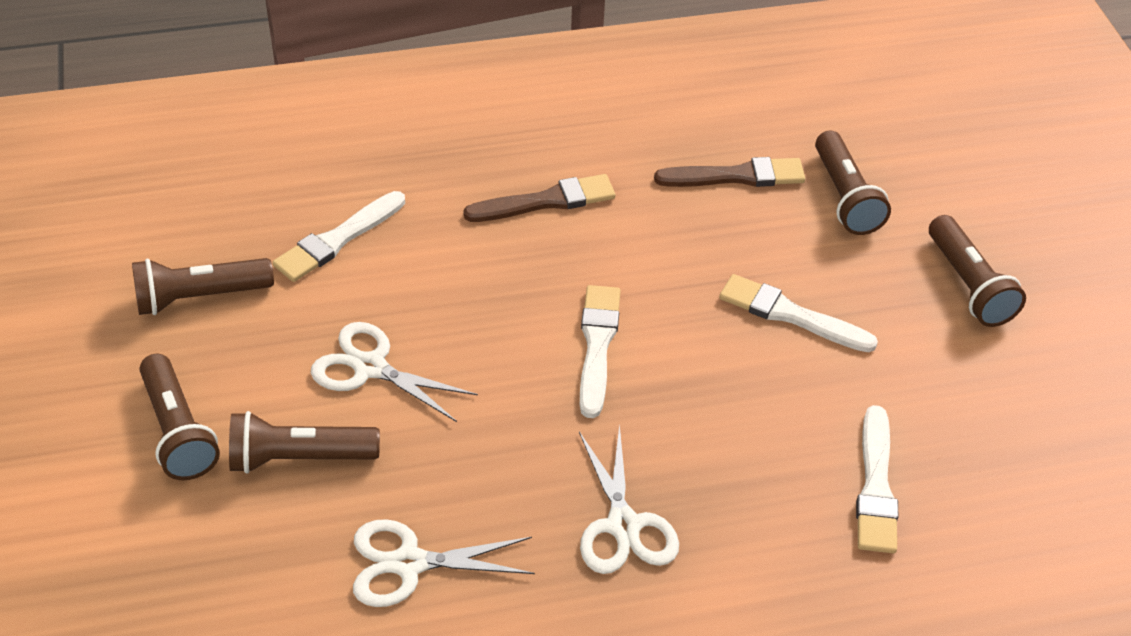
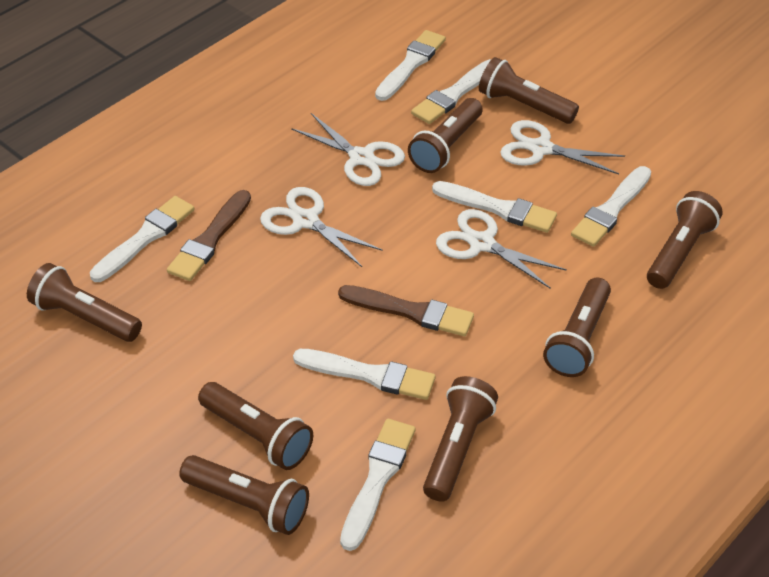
brown flashlight: 5 -> 8
white brush: 4 -> 7
white scissors: 3 -> 4

